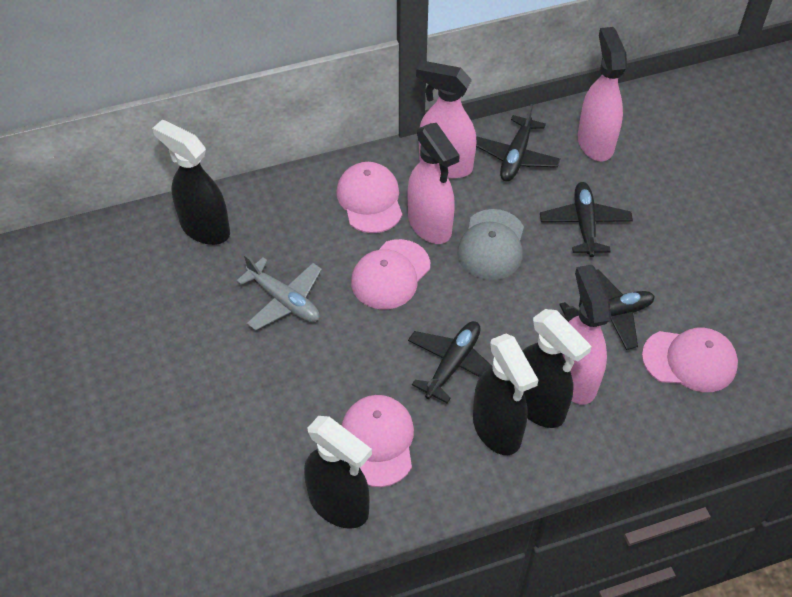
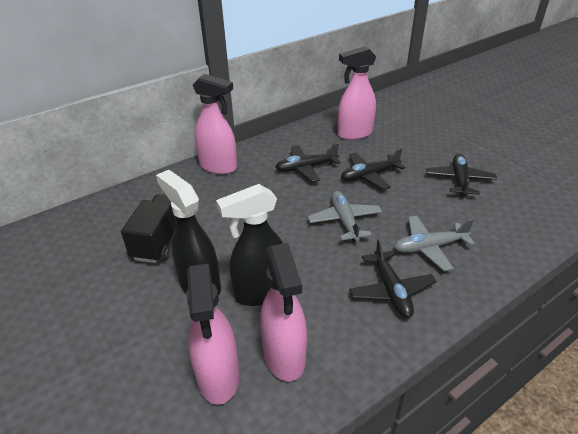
black spray bottle: 4 -> 2
black truck: 0 -> 1
grey cap: 1 -> 0
grey plane: 1 -> 2
pink cap: 4 -> 0

